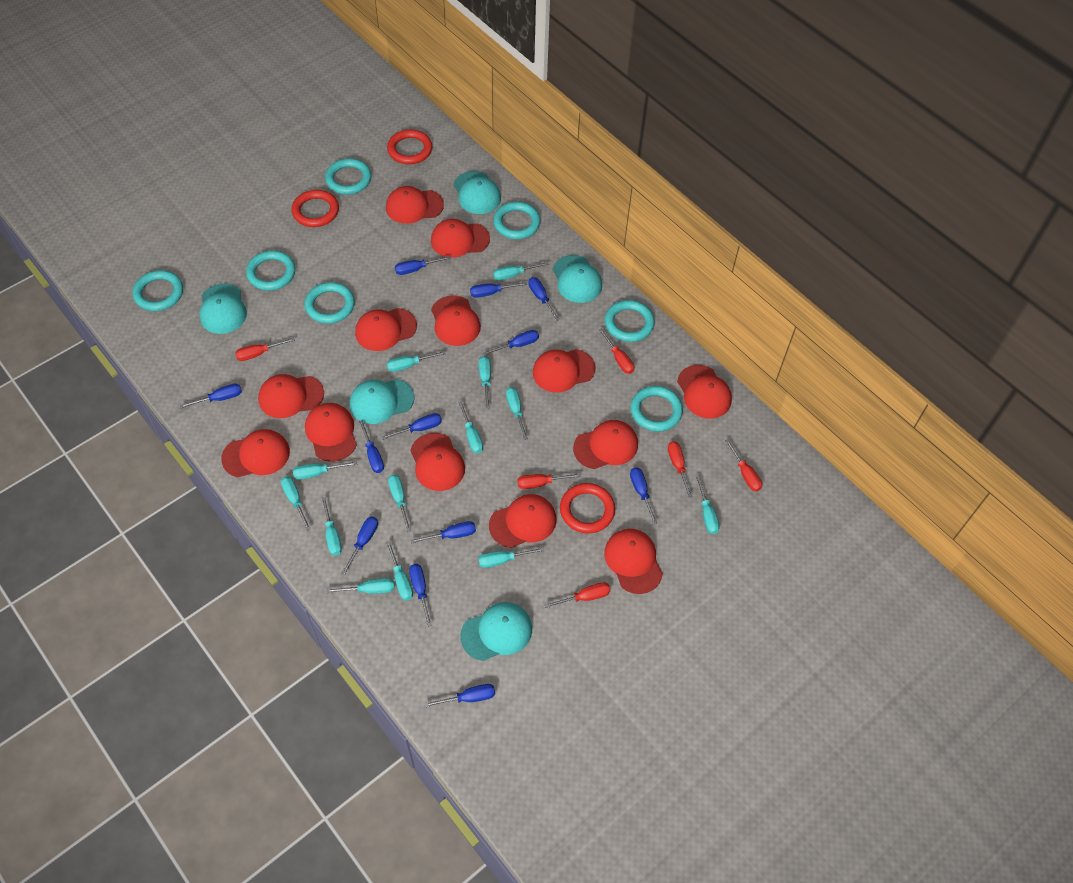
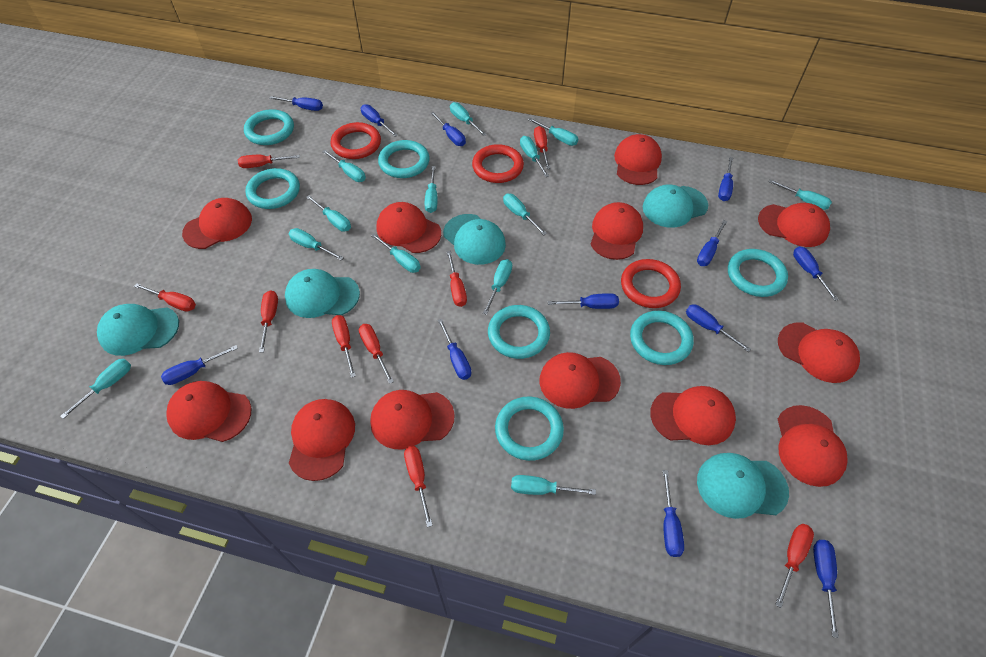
red cap: 13 -> 12
red screwdriver: 6 -> 9

